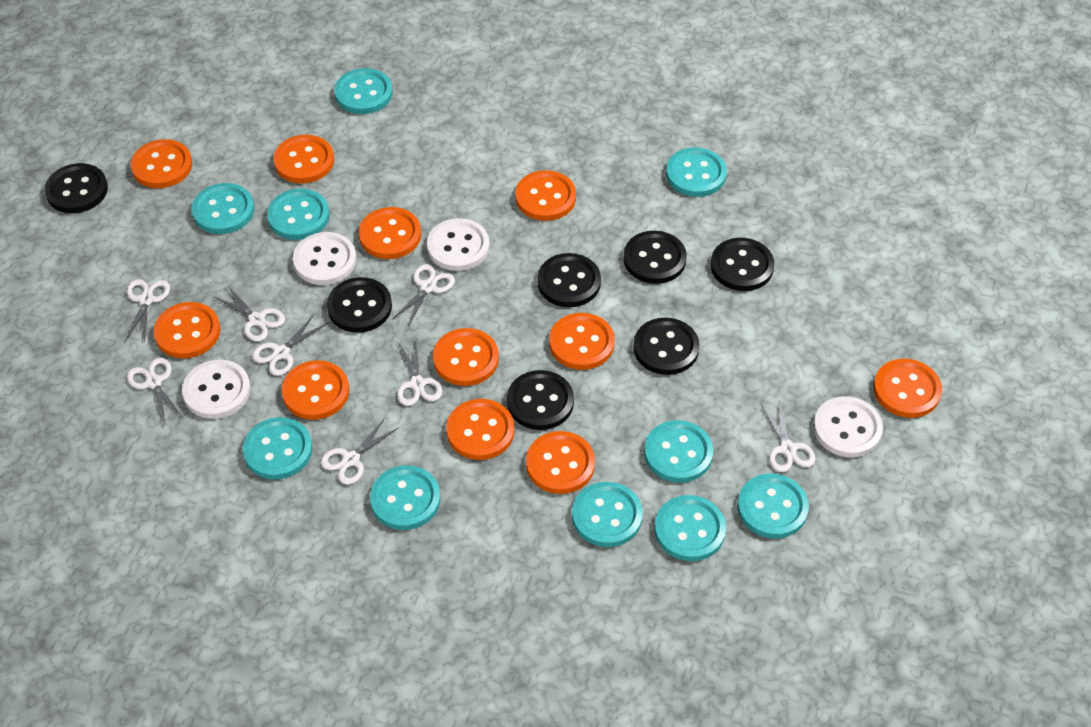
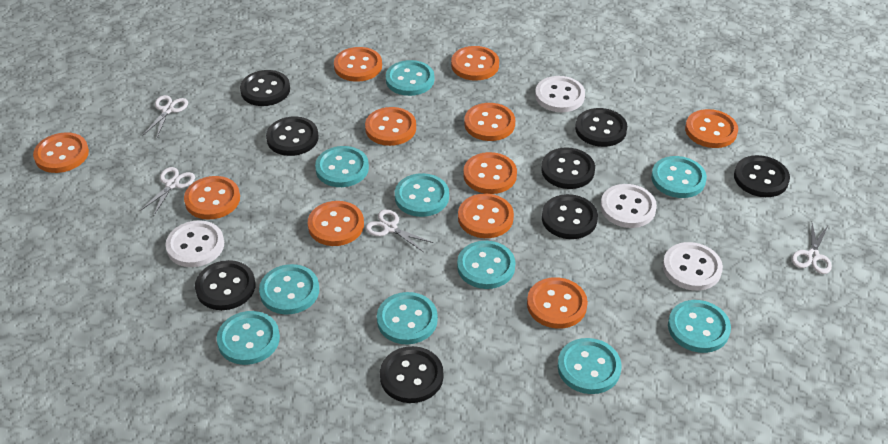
black button: 7 -> 8
white scissors: 8 -> 4

